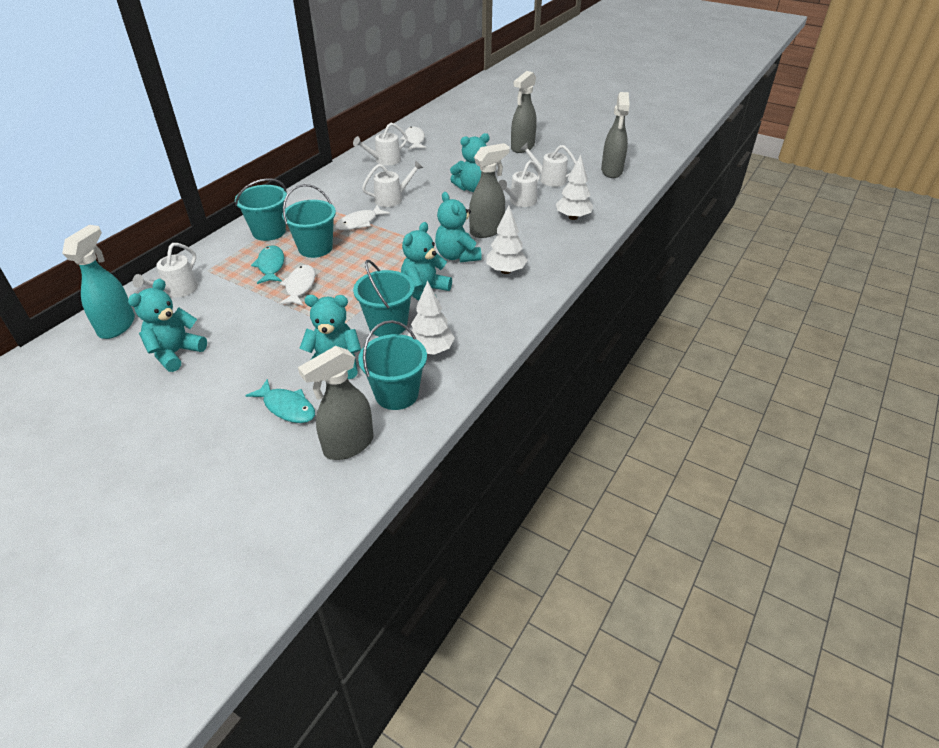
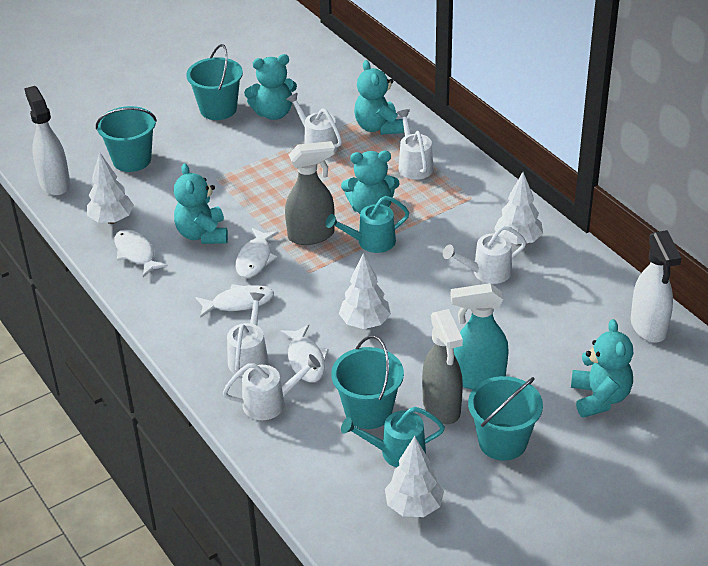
grey spray bottle: 4 -> 2
turquoise fish: 2 -> 0
turquoise watering can: 0 -> 2
white fish: 3 -> 4
white spray bottle: 0 -> 2
white tree: 3 -> 4

